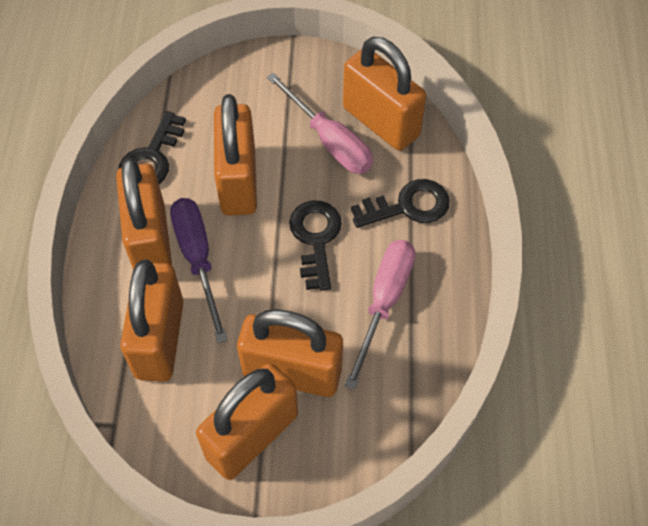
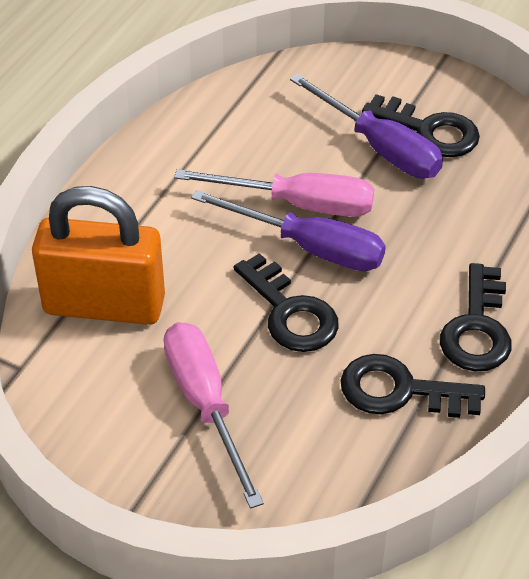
black key: 3 -> 4
orange padlock: 6 -> 1
purple screwdriver: 1 -> 2

